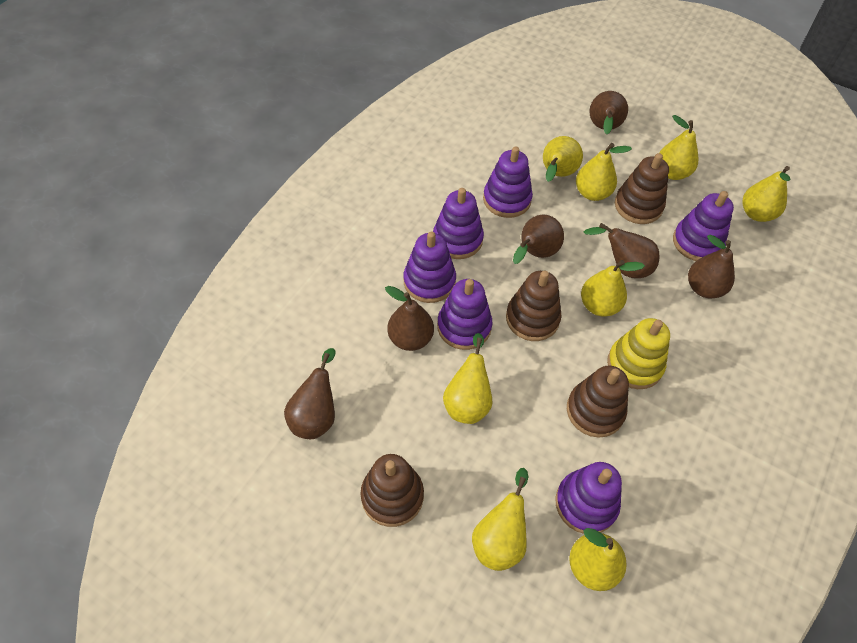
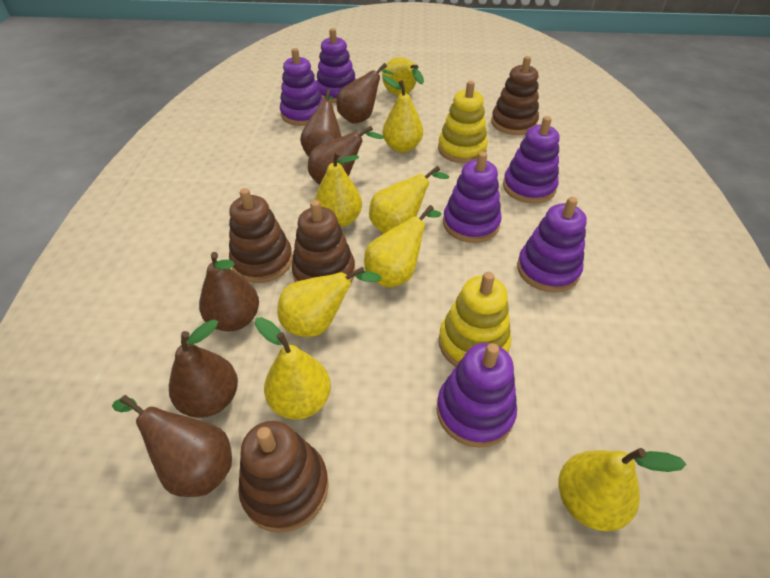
yellow stacking toy: 1 -> 2

